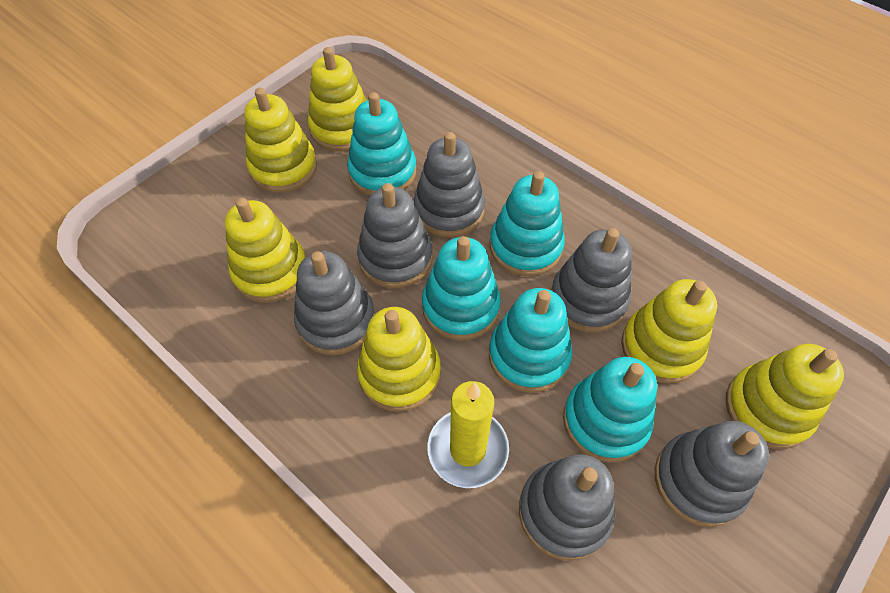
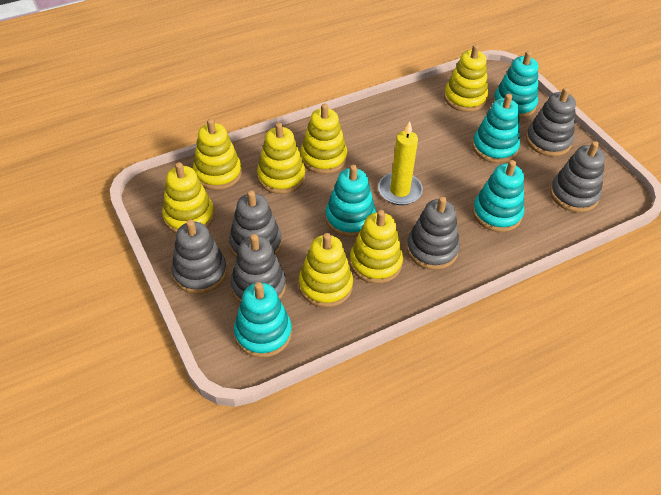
yellow stacking toy: 6 -> 7

